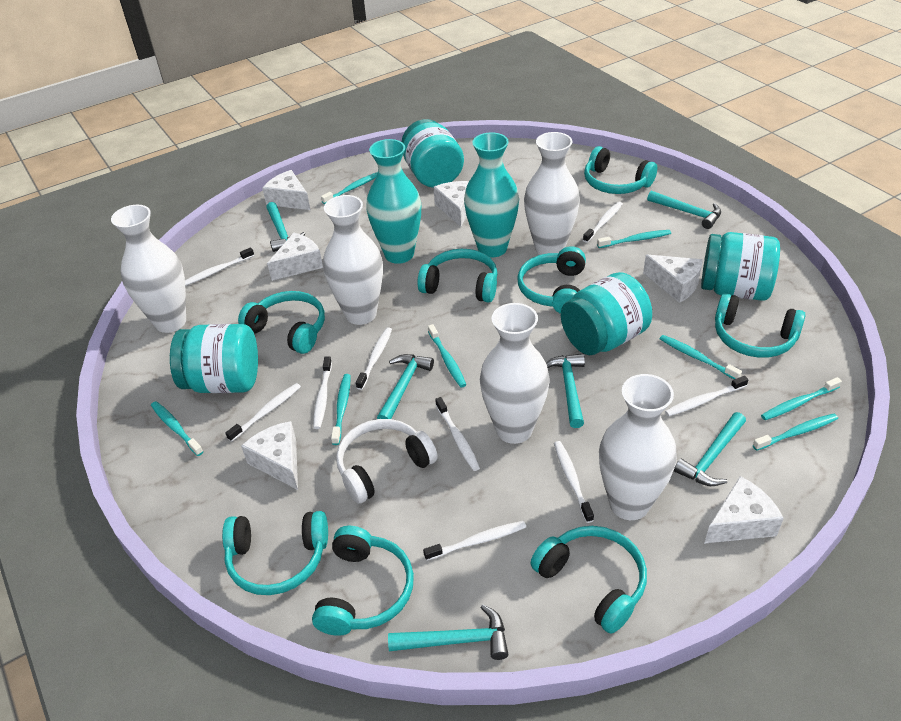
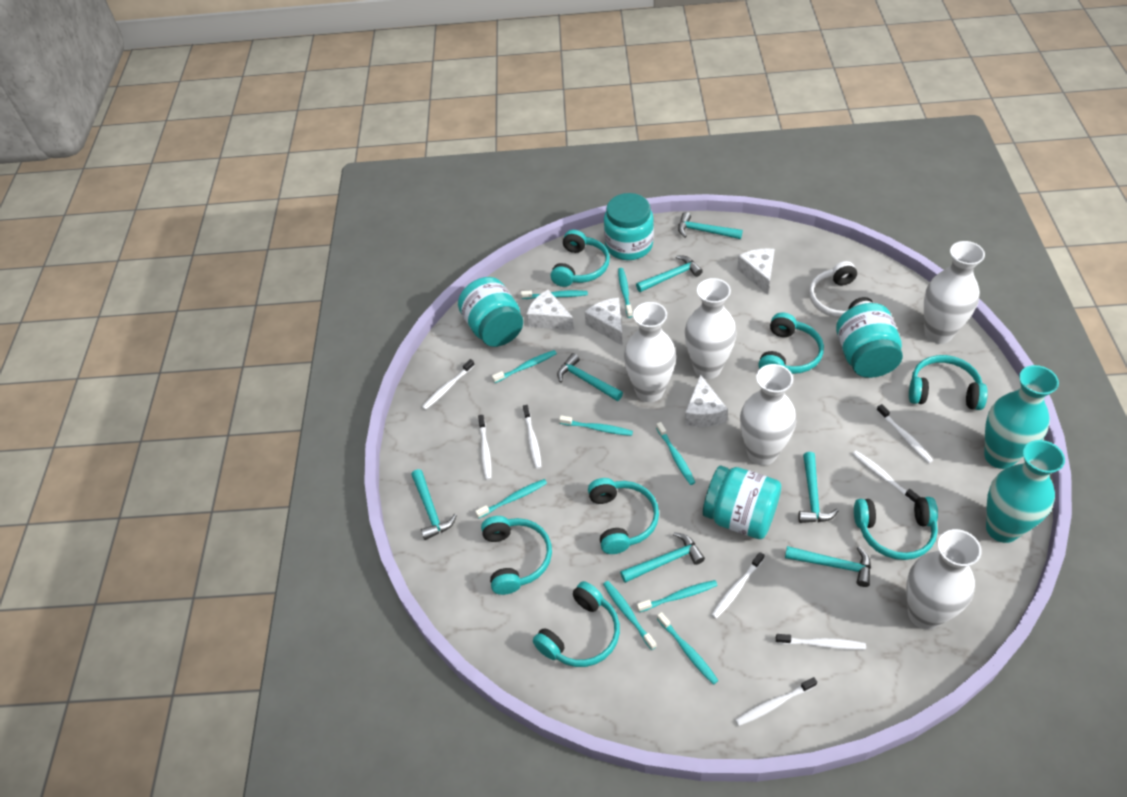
turquoise hammer: 6 -> 7
turquoise headphones: 8 -> 7
turquoise toothbrush: 8 -> 9
white cheese: 6 -> 4
white toothbrush: 9 -> 8

